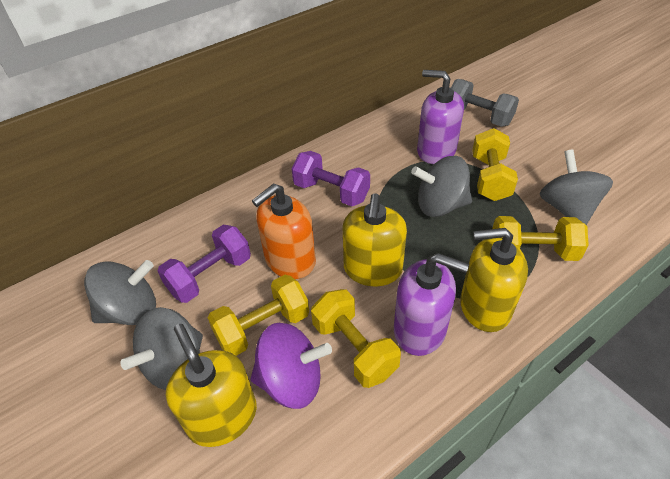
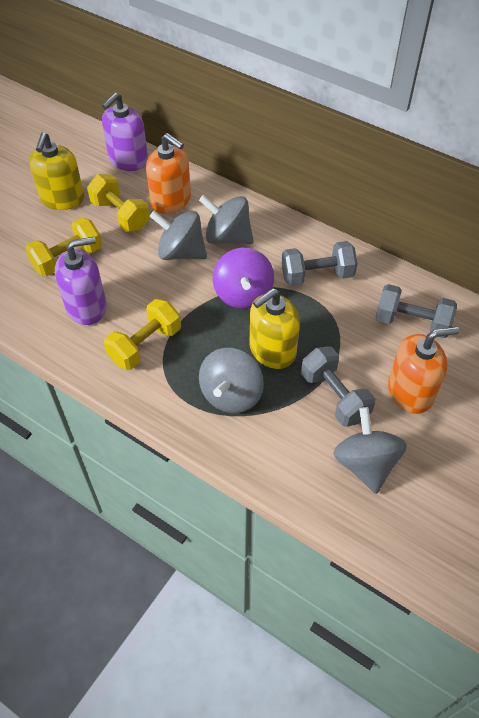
grey dumbbell: 1 -> 3
orange soap dispenser: 1 -> 2
purple dumbbell: 2 -> 0
yellow dumbbell: 4 -> 3
yellow soap dispenser: 3 -> 2

